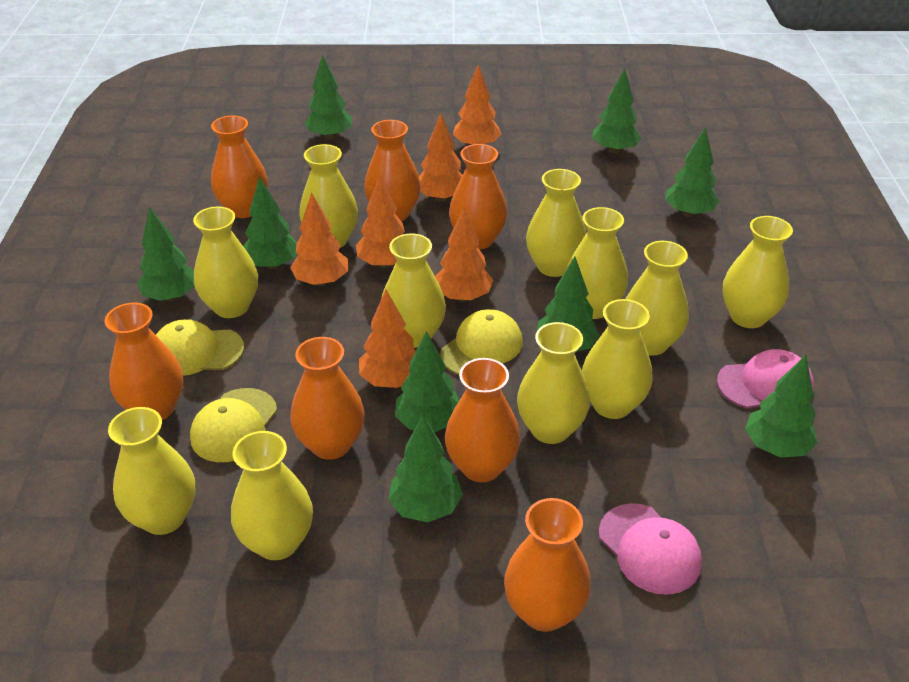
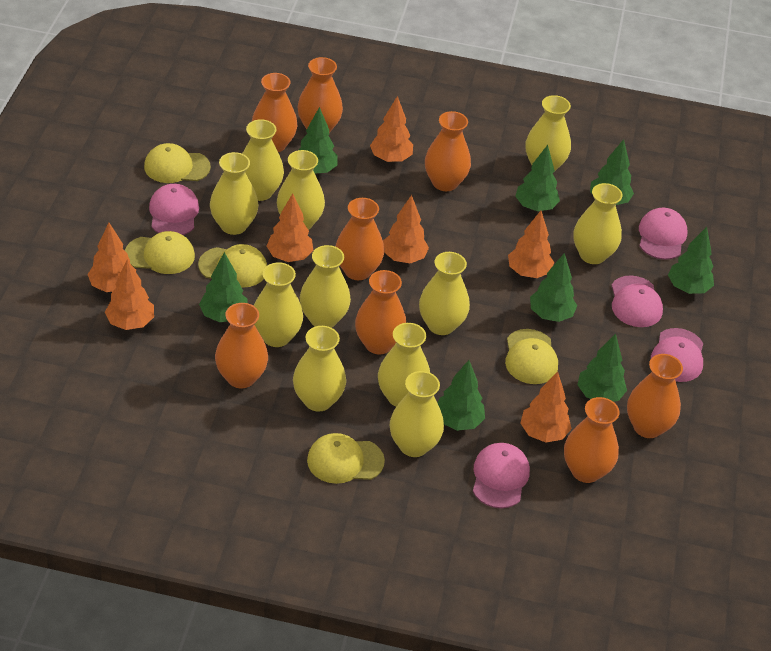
green tree: 9 -> 8
orange tree: 6 -> 7
orange vase: 7 -> 8
pink cap: 2 -> 5
yellow cap: 3 -> 5

